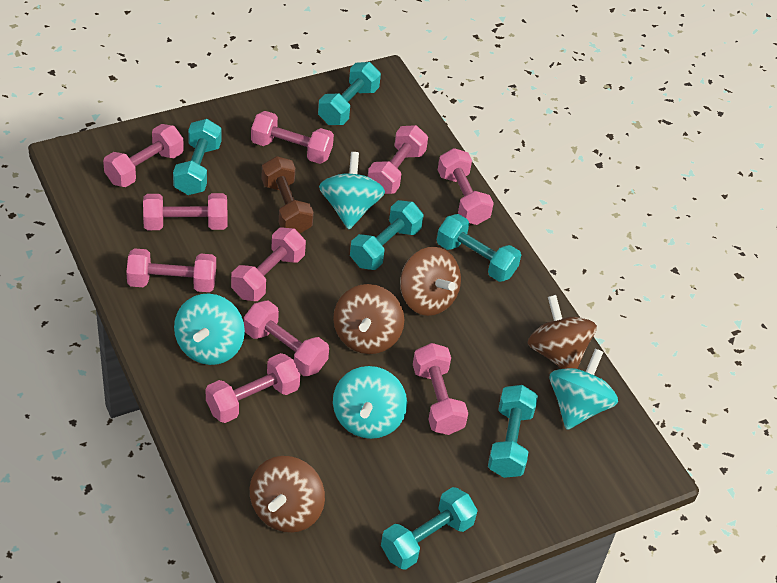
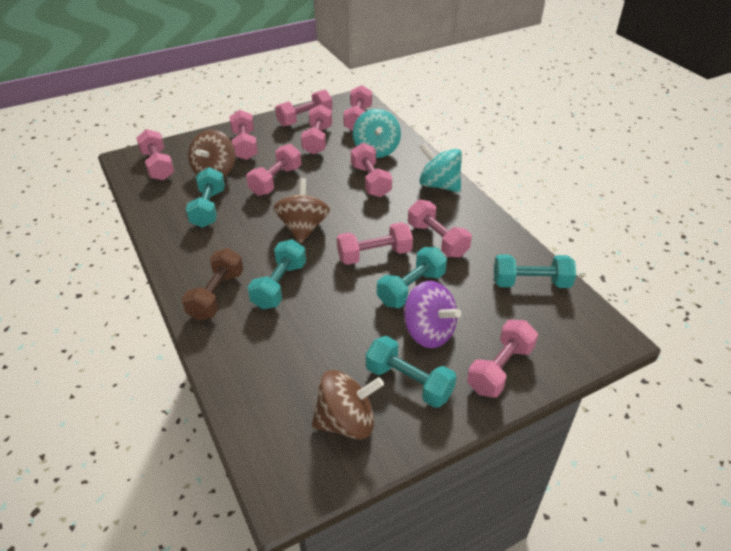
brown spinning top: 4 -> 3
purple spinning top: 0 -> 1
turquoise dumbbell: 6 -> 5
turquoise spinning top: 4 -> 2

